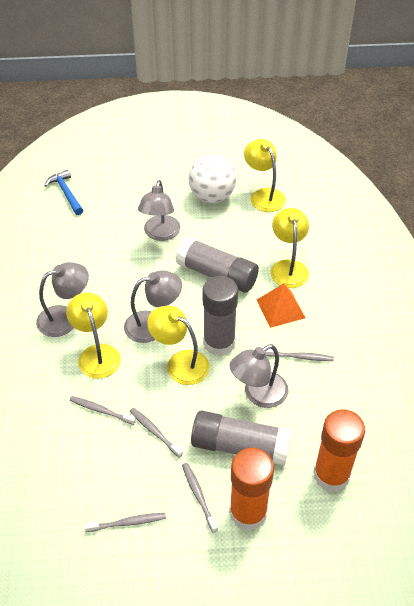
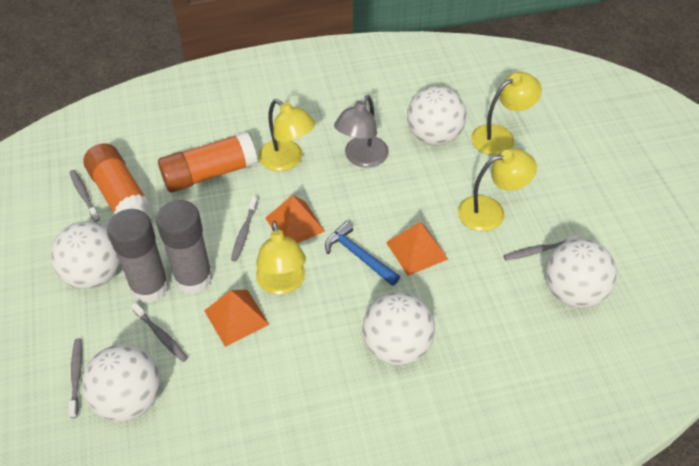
grey glue stick: 3 -> 2
grey lamp: 4 -> 1
orange pyramid: 1 -> 3
white ball: 1 -> 5

